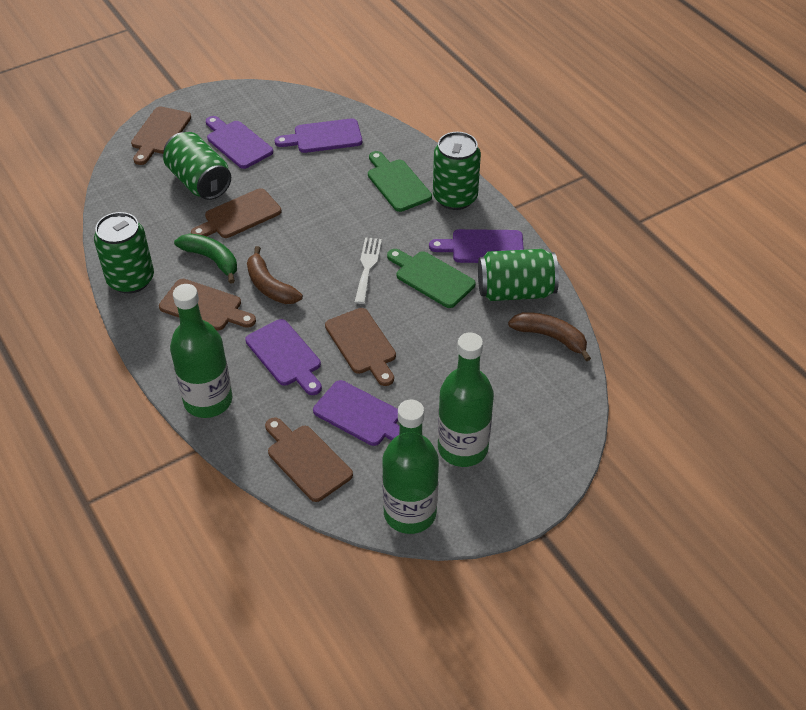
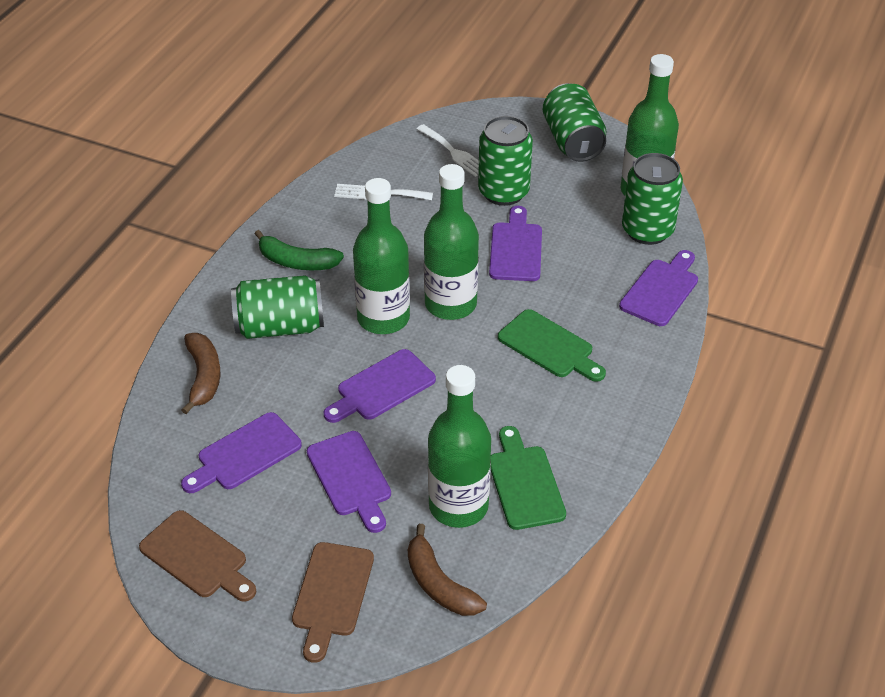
brown cutting board: 5 -> 2
green bottle: 3 -> 4
white fork: 1 -> 2

